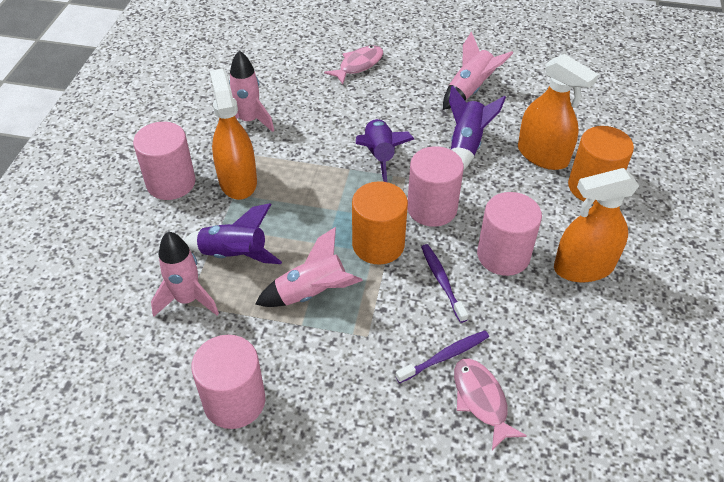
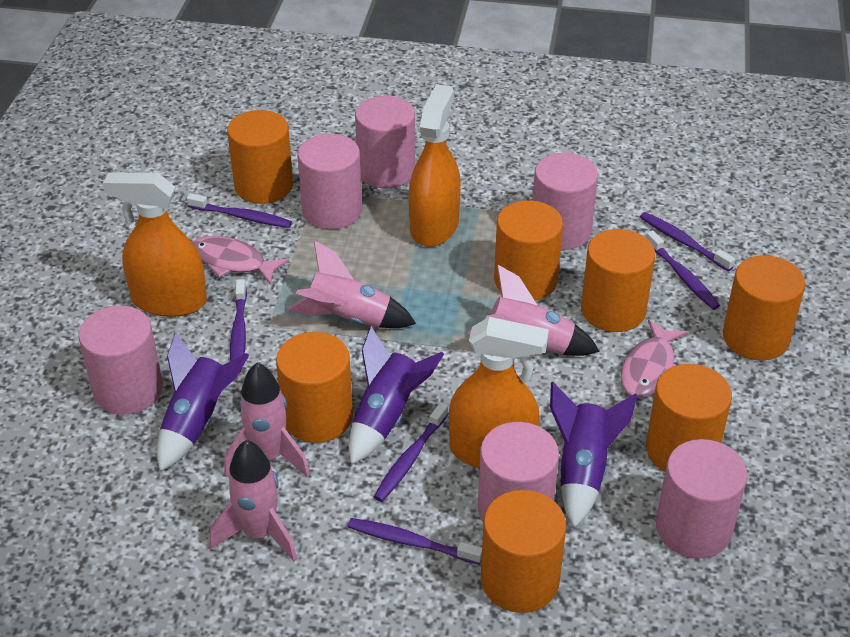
orange cylinder: 2 -> 7
pink cylinder: 4 -> 6
purple toothbrush: 2 -> 6

